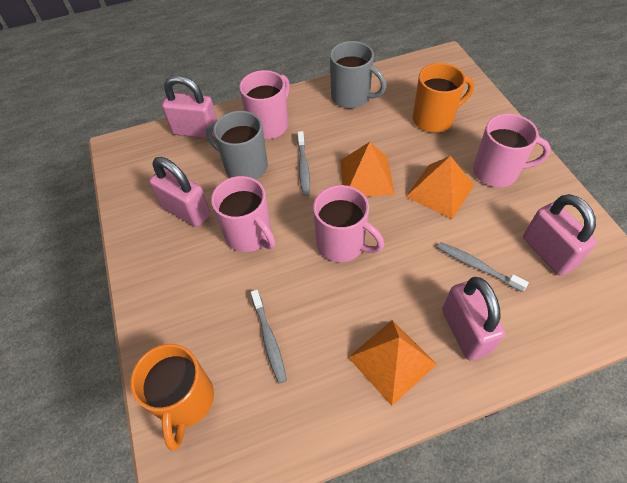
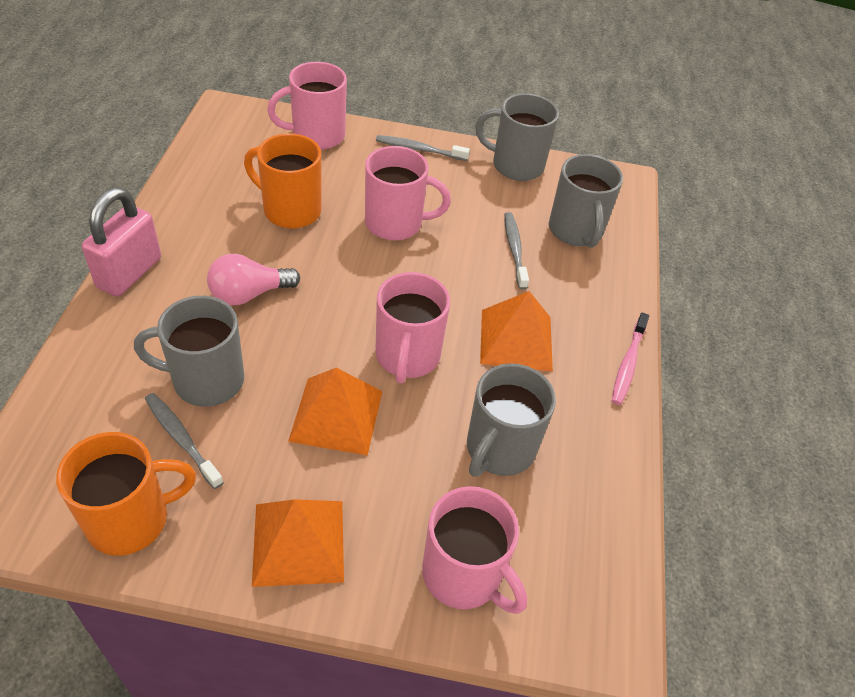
grey mug: 2 -> 4
pink light bulb: 0 -> 1
pink padlock: 4 -> 1
pink toothbrush: 0 -> 1

